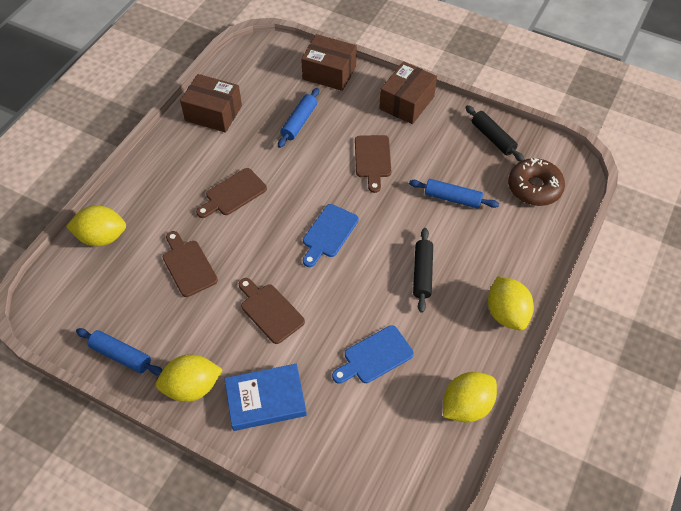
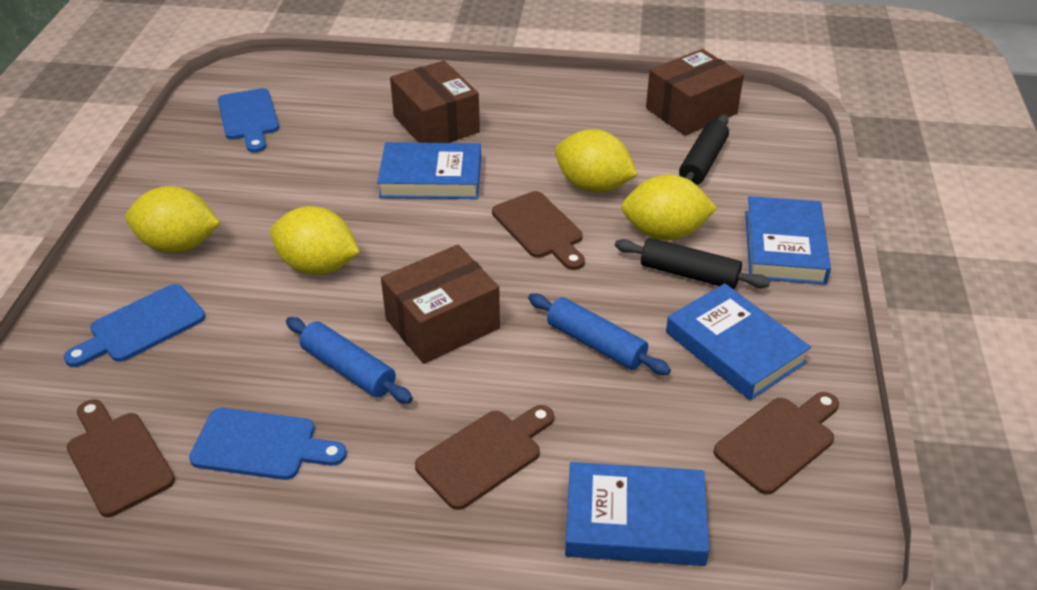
blue book: 1 -> 4
blue cutting board: 2 -> 3
blue rolling pin: 3 -> 2
brown donut: 1 -> 0

